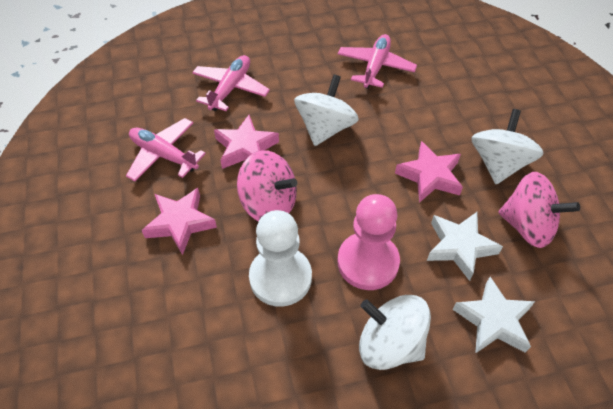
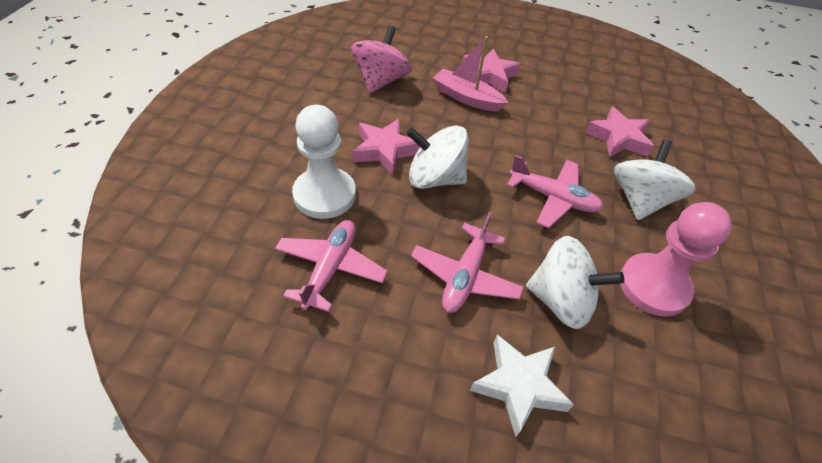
pink boat: 0 -> 1
pink spinning top: 2 -> 1
white star: 2 -> 1

